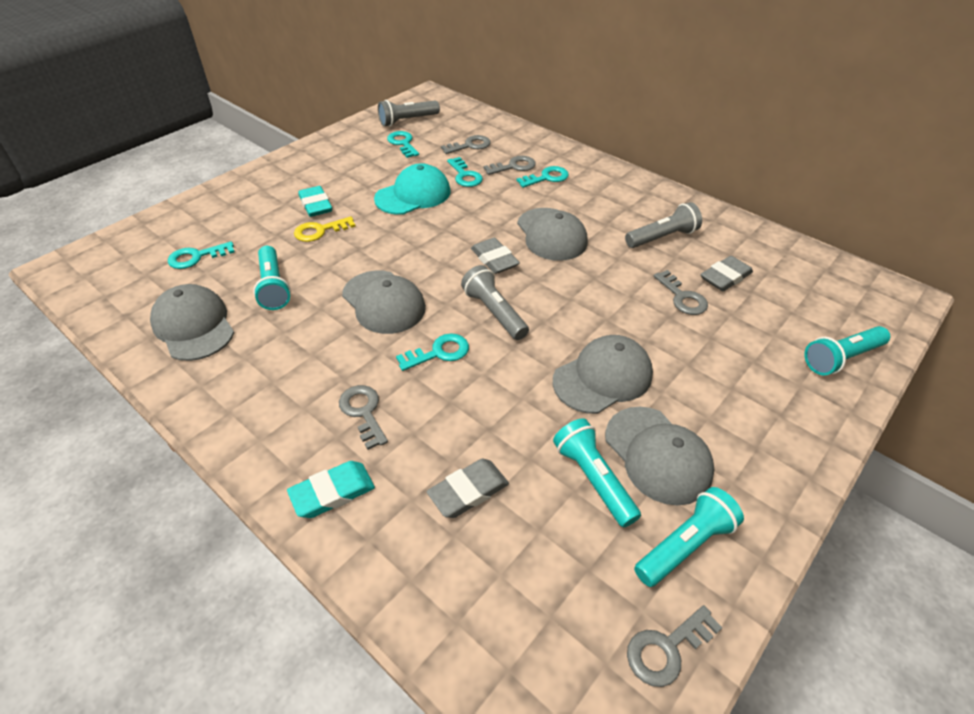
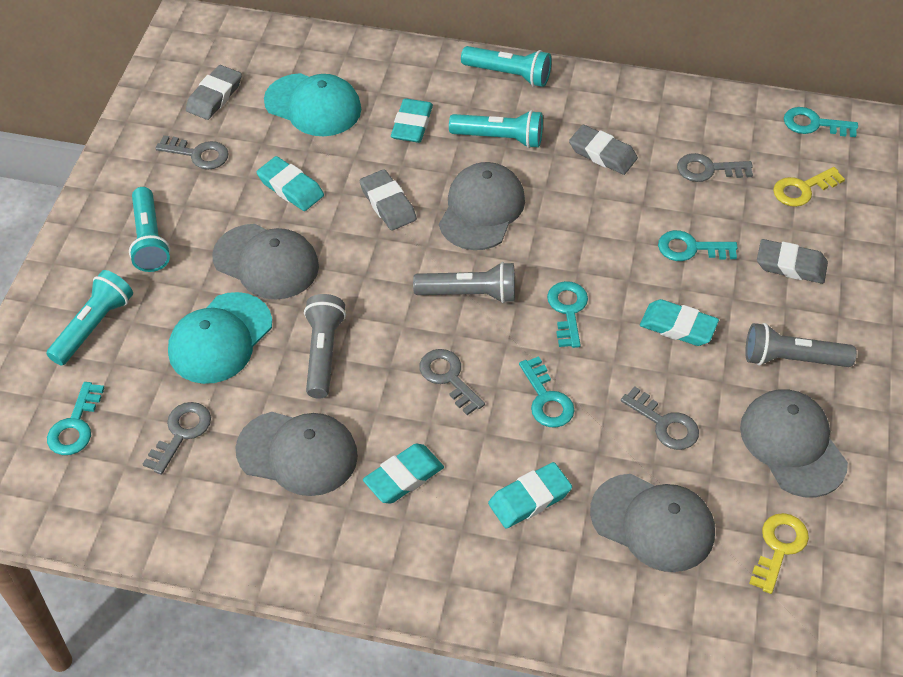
grey eraser: 3 -> 4
turquoise cap: 1 -> 2
turquoise eraser: 2 -> 5
yellow key: 1 -> 2

